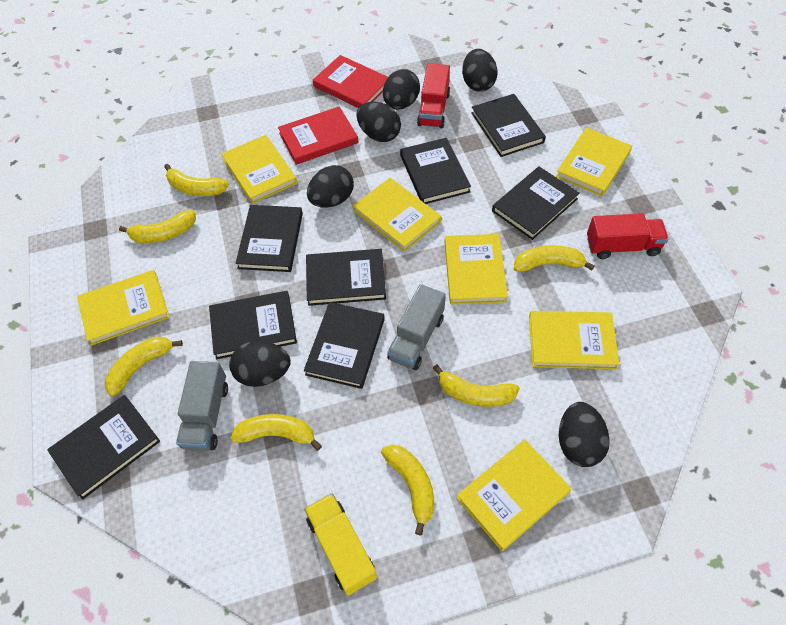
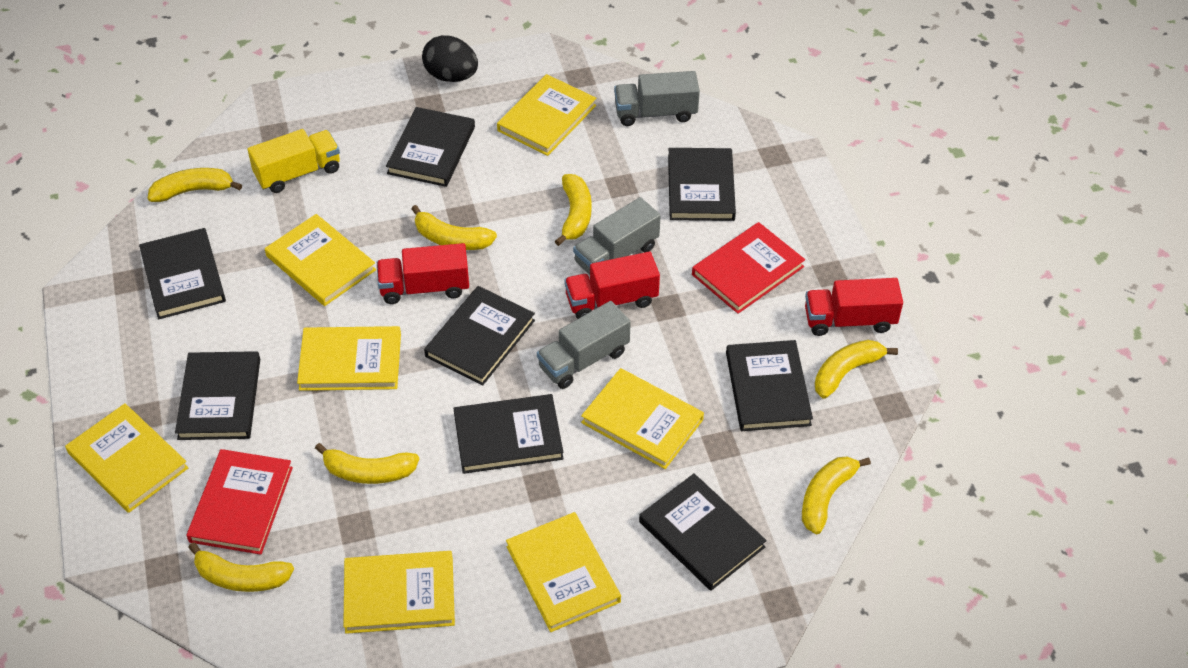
black egg: 6 -> 1
grey truck: 2 -> 3
red truck: 2 -> 3

